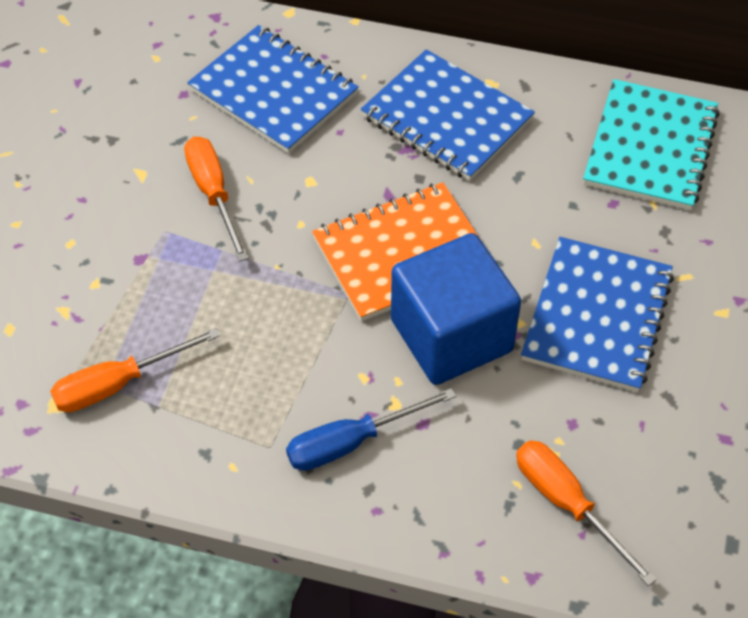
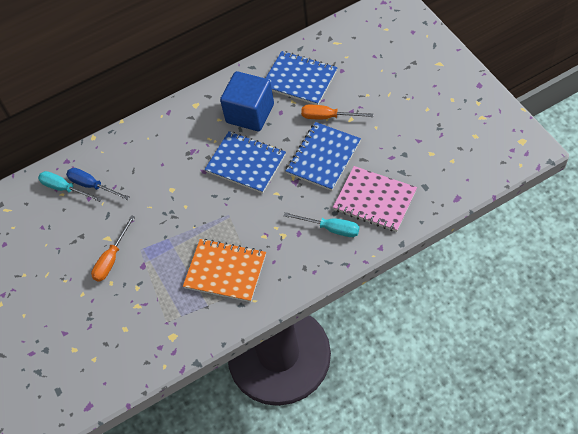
orange screwdriver: 3 -> 2
pink notebook: 0 -> 1
turquoise notebook: 1 -> 0
turquoise screwdriver: 0 -> 2

